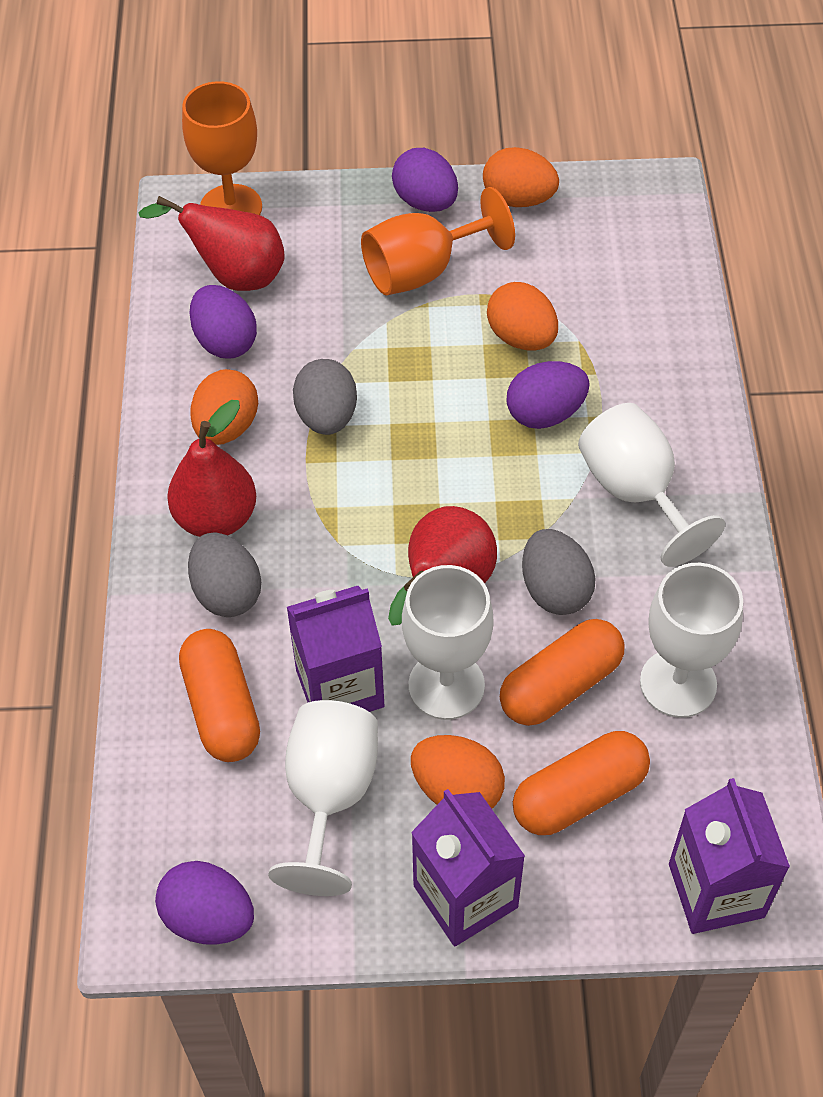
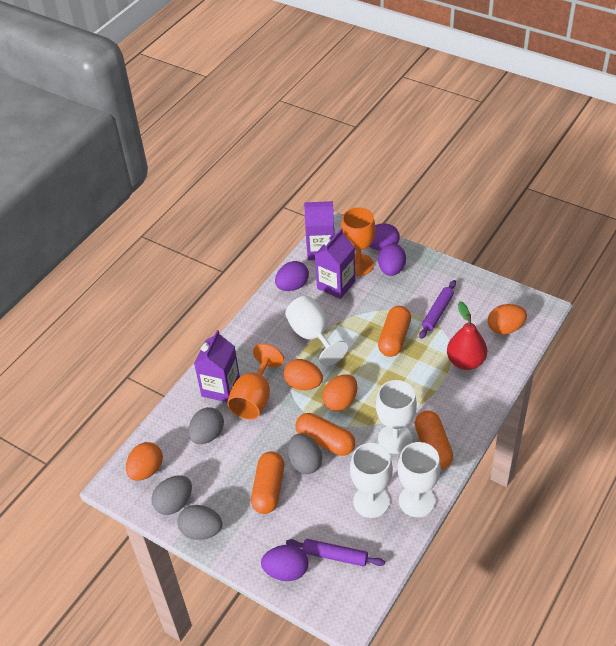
grey egg: 3 -> 4
orange capsule: 3 -> 4
purple rolling pin: 0 -> 2
red pear: 3 -> 1

